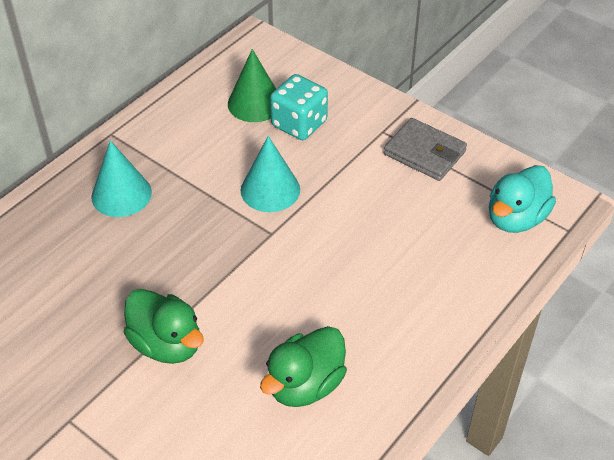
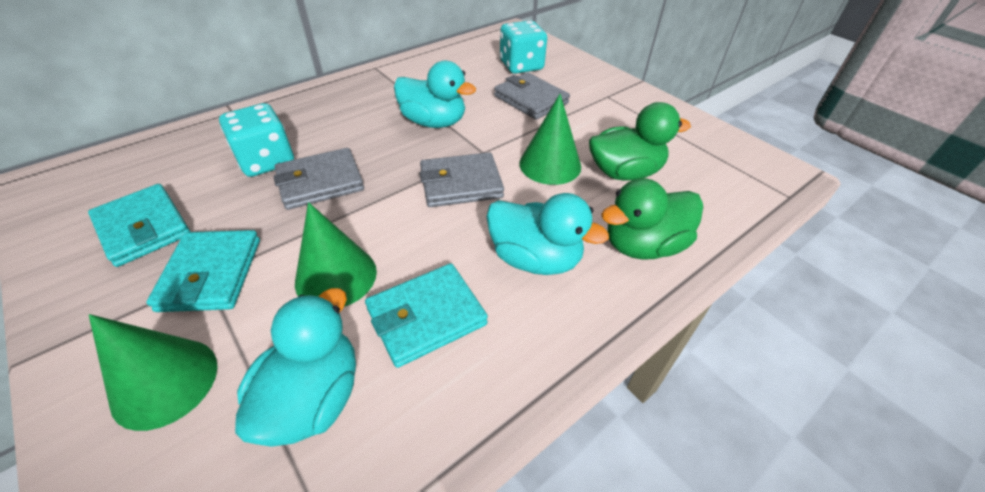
green cone: 1 -> 3
grey wallet: 1 -> 3
turquoise cone: 2 -> 0
turquoise dice: 1 -> 2
turquoise duck: 1 -> 3
turquoise wallet: 0 -> 3

